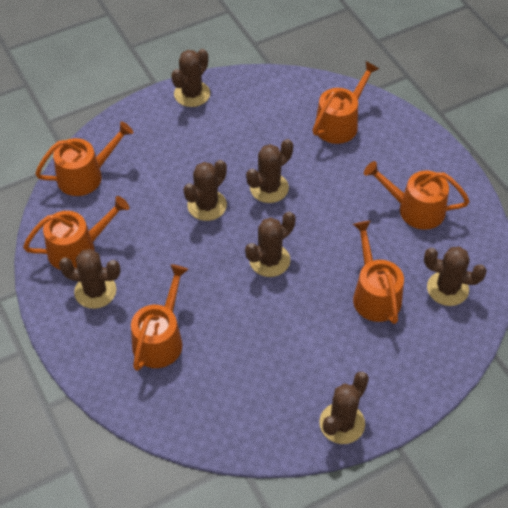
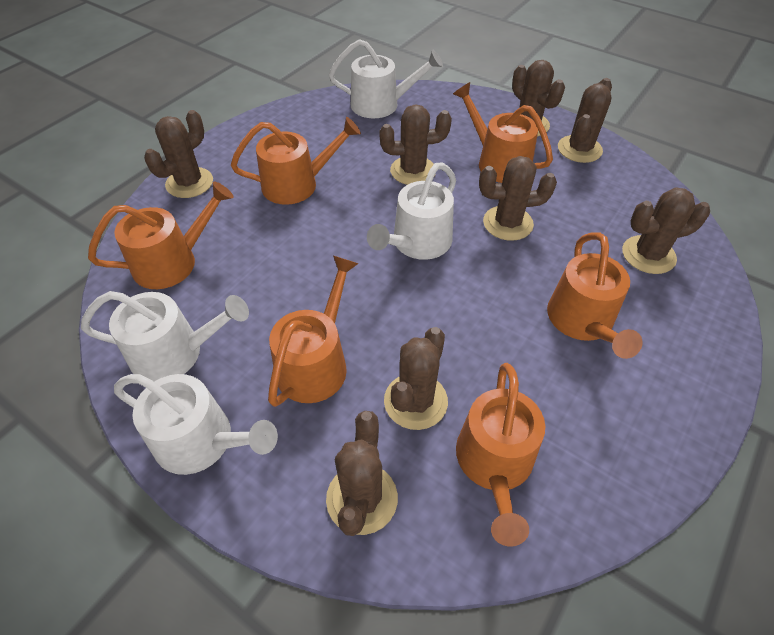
brown cactus: 7 -> 8
white watering can: 0 -> 4

